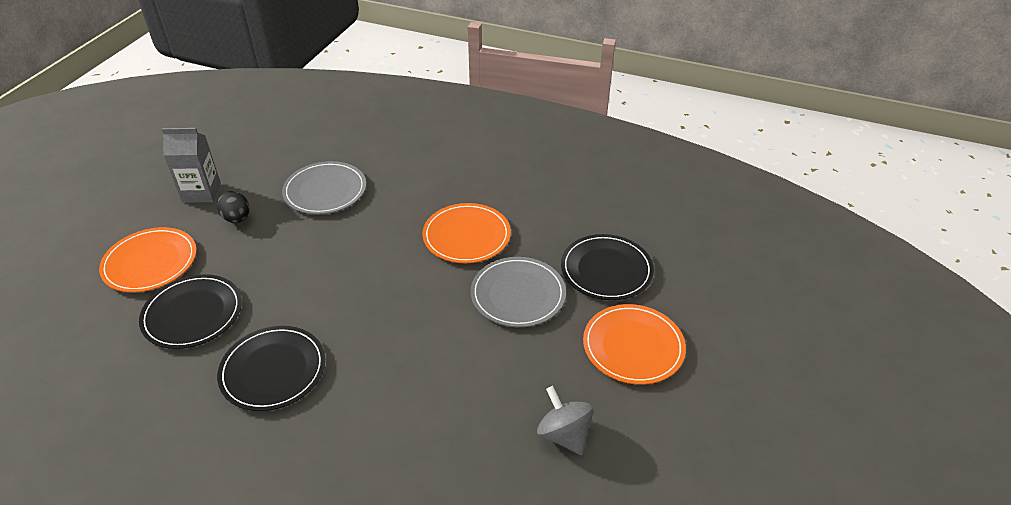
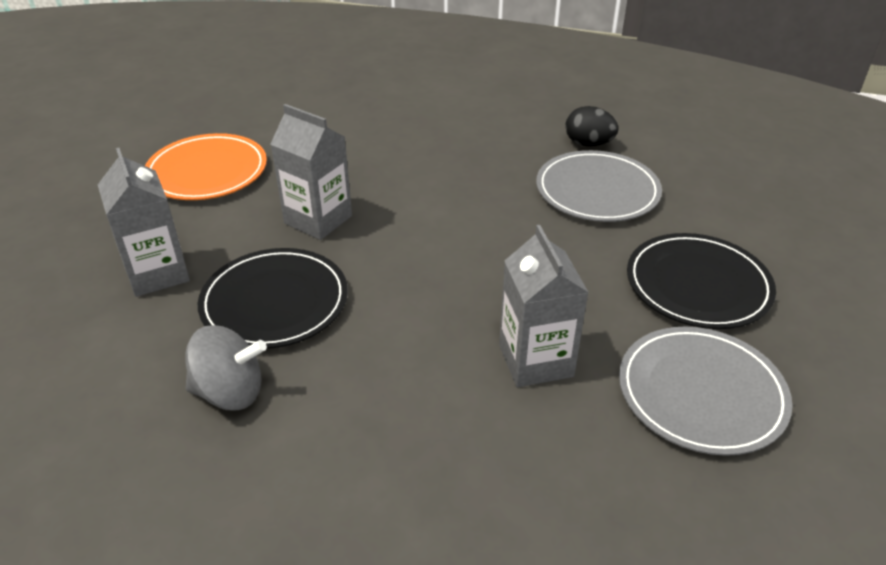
black plate: 3 -> 2
grey carton: 1 -> 3
orange plate: 3 -> 1

